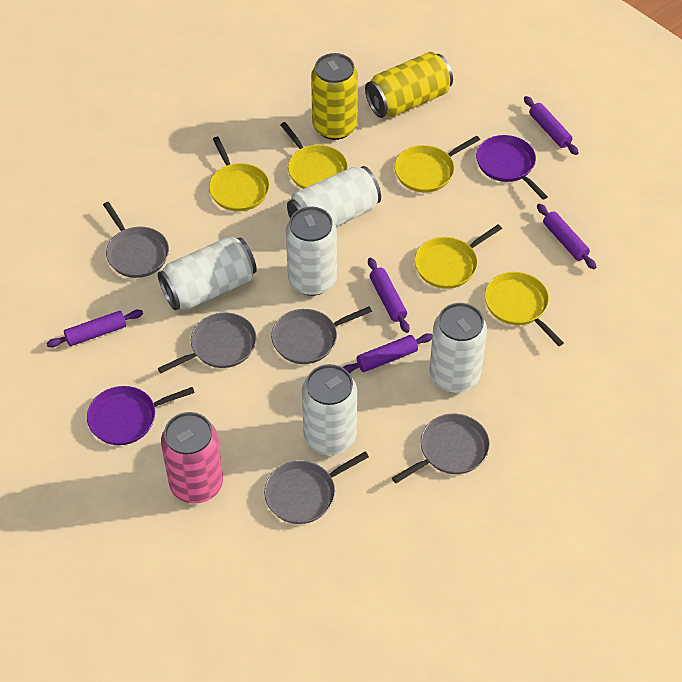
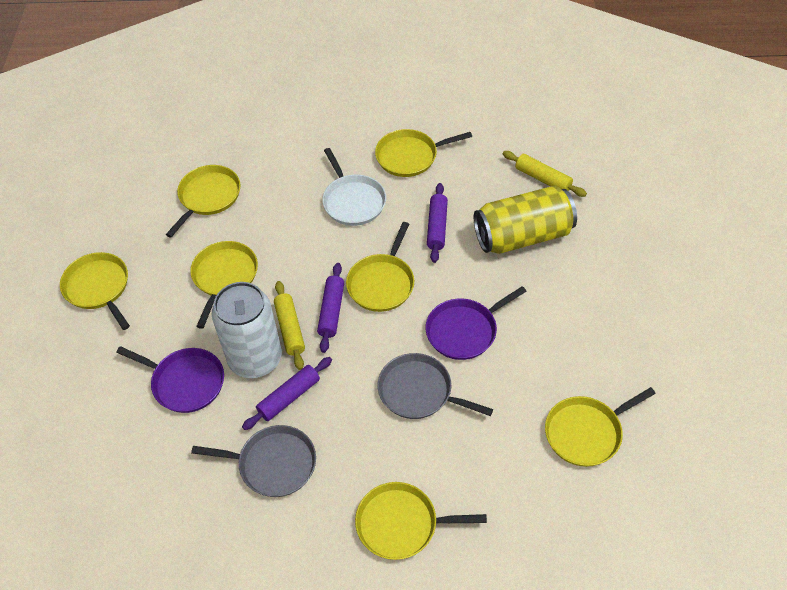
grey pan: 5 -> 2
pink can: 1 -> 0
purple rolling pin: 5 -> 3
white can: 5 -> 1
white pan: 0 -> 1
yellow can: 2 -> 1
yellow pan: 5 -> 7
yellow rolling pin: 0 -> 2

